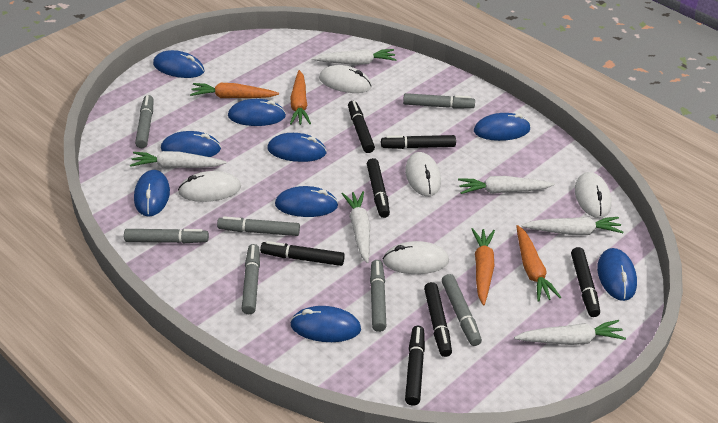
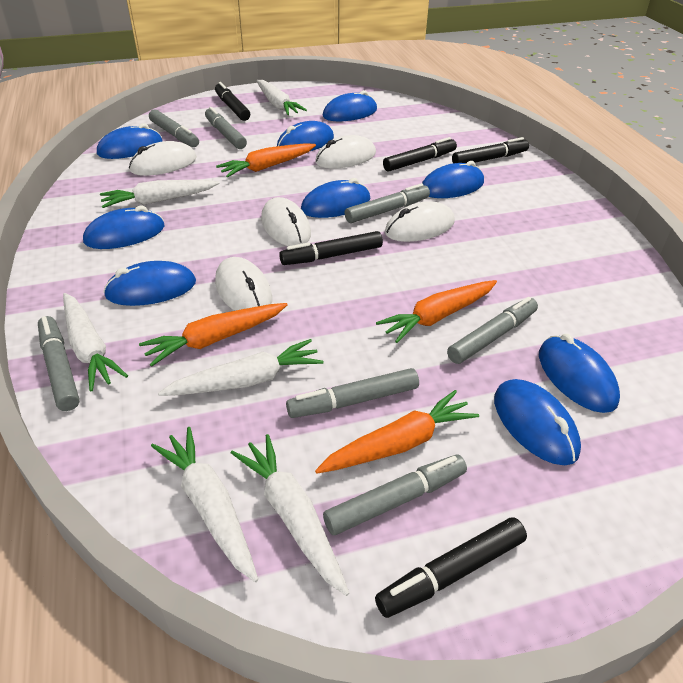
black marker: 7 -> 5

